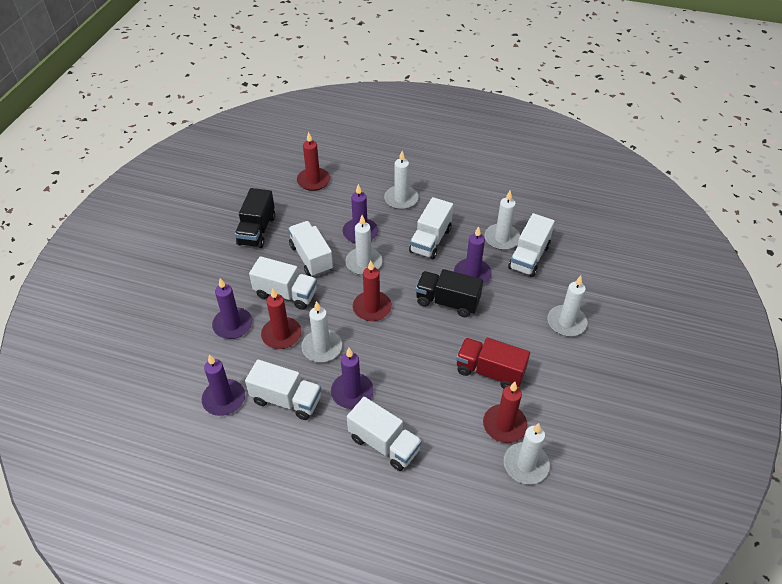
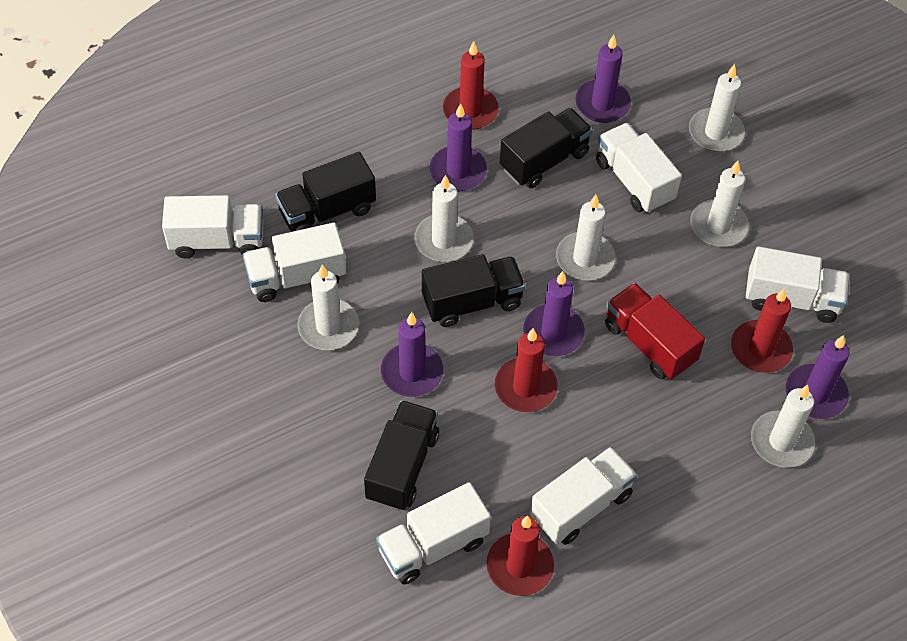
black truck: 2 -> 4

